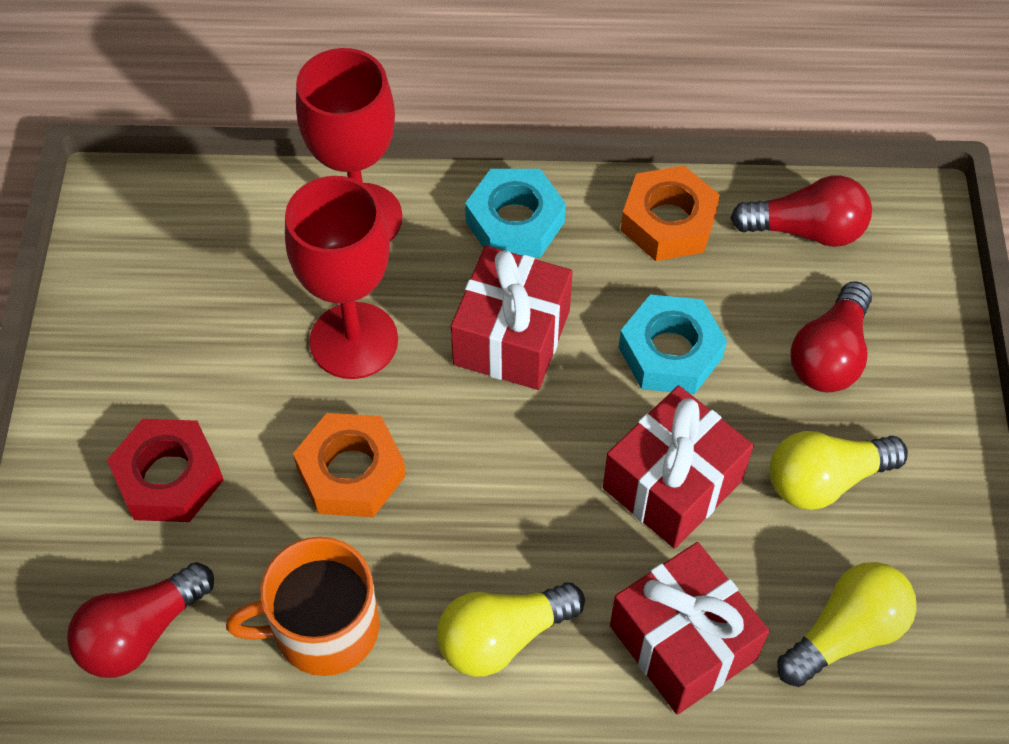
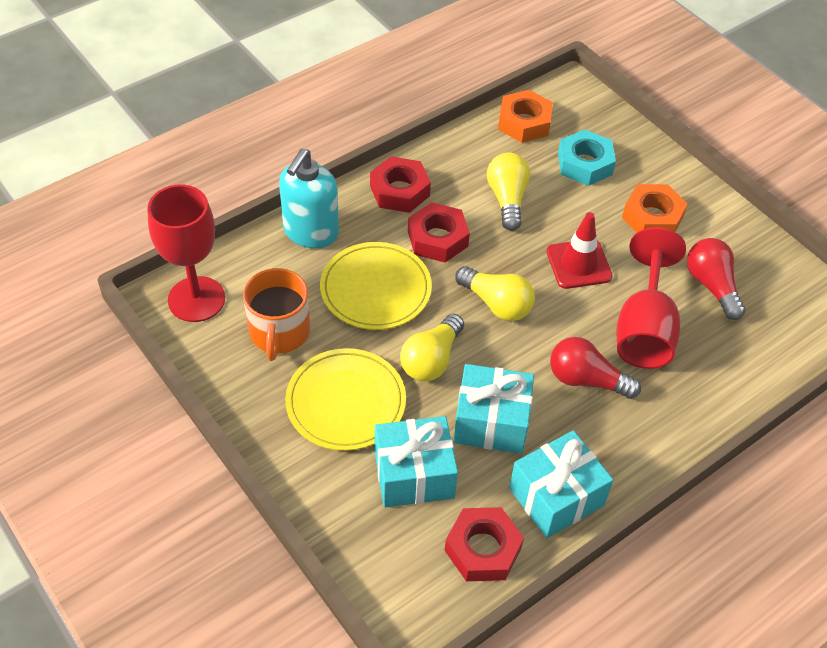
red gift: 3 -> 0
red light bulb: 3 -> 2
red nut: 1 -> 3
red traffic cone: 0 -> 1
turquoise gift: 0 -> 3
turquoise nut: 2 -> 1
turquoise soap dispenser: 0 -> 1
yellow plate: 0 -> 2

